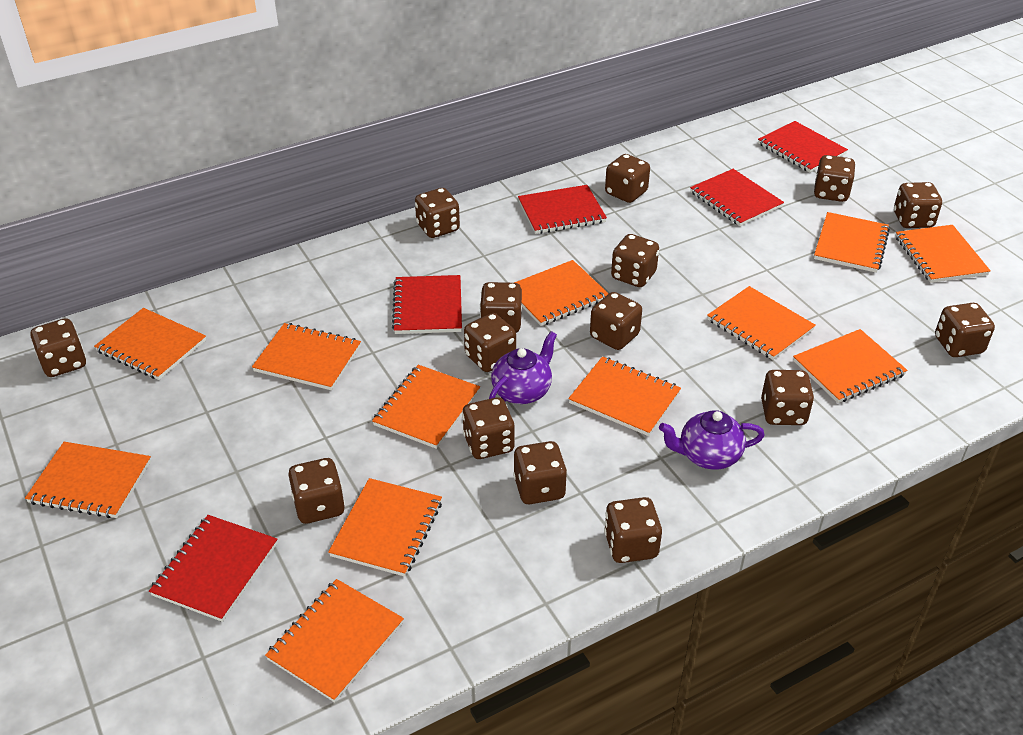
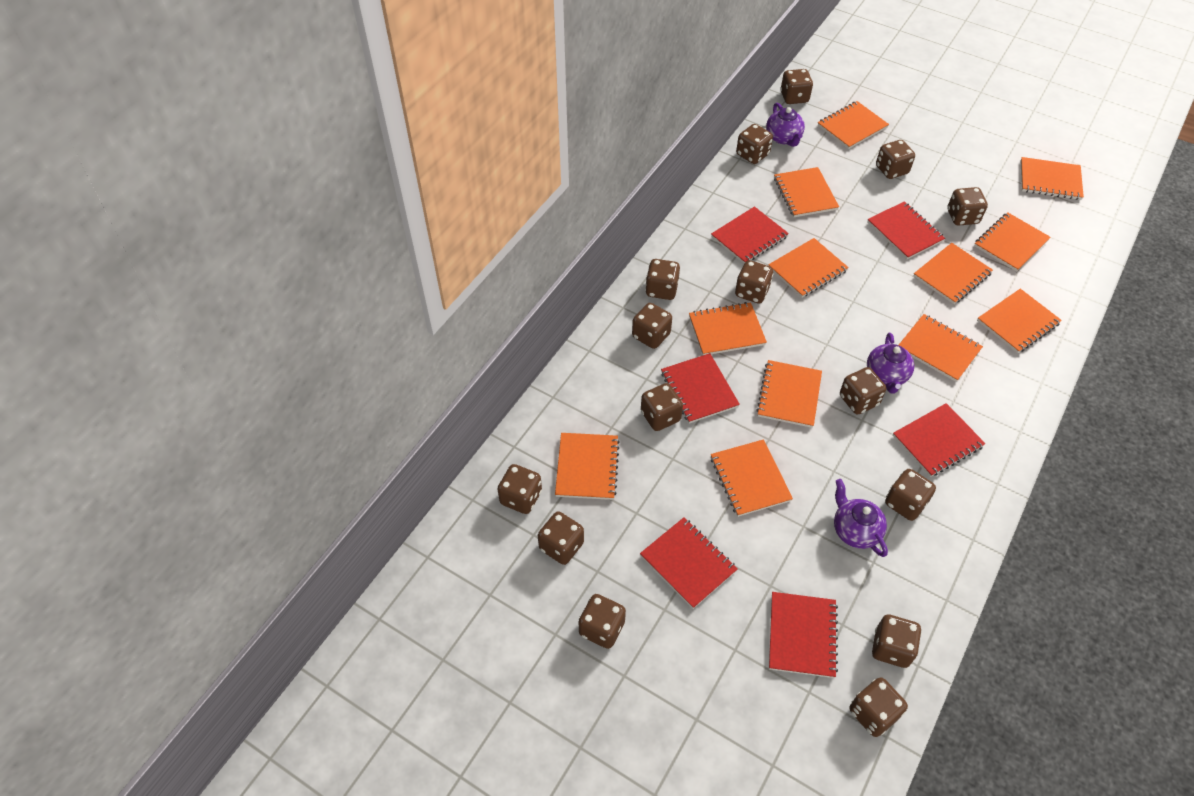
purple teapot: 2 -> 3
red notebook: 5 -> 6

